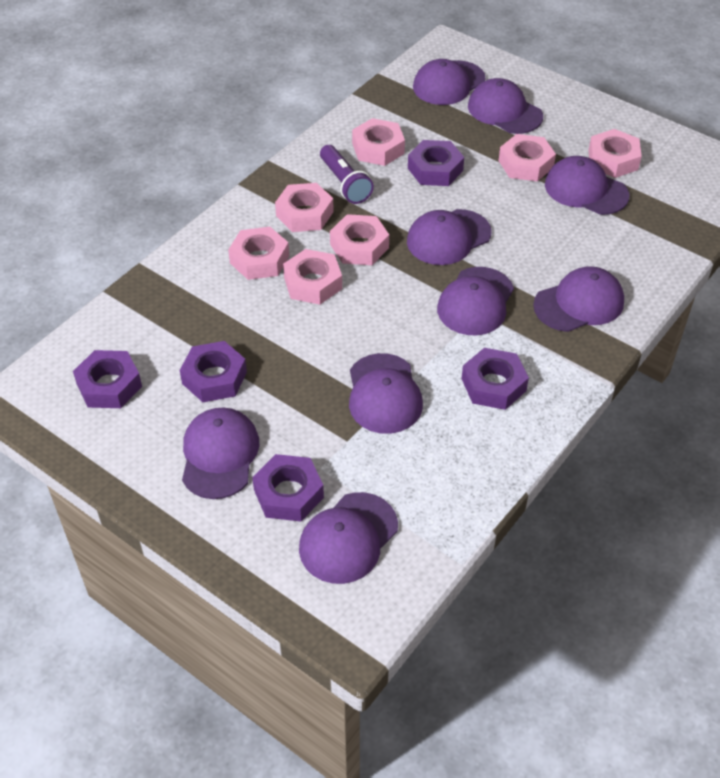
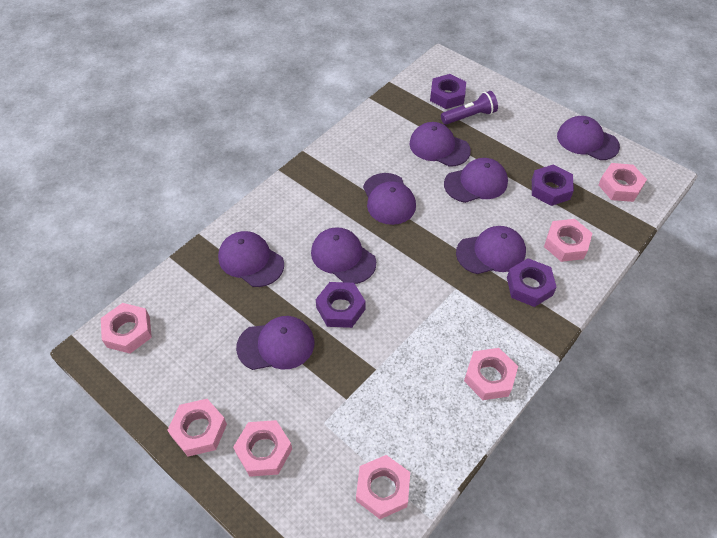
purple cap: 9 -> 8
purple nut: 5 -> 4

